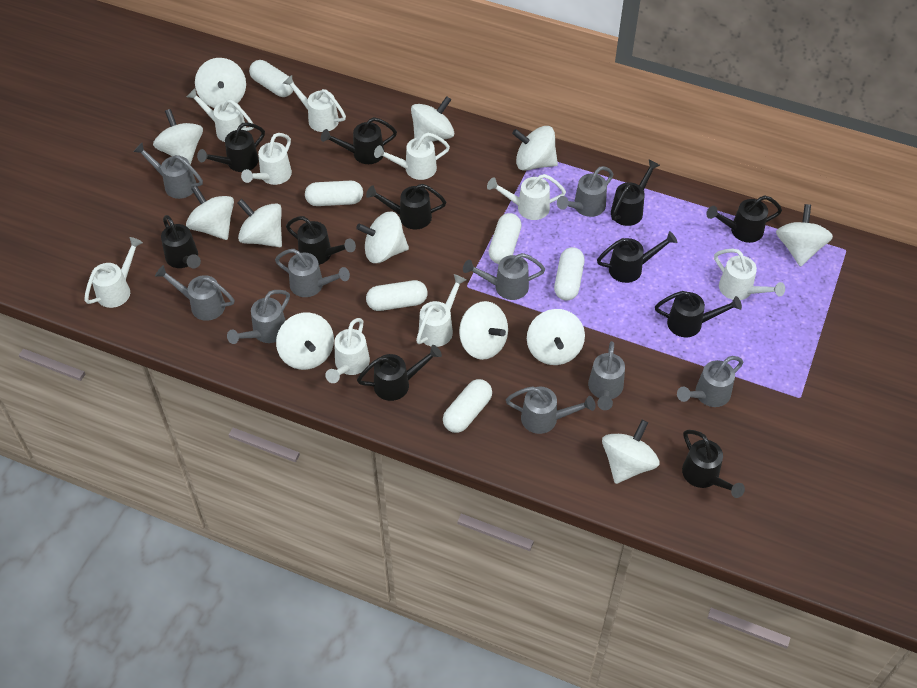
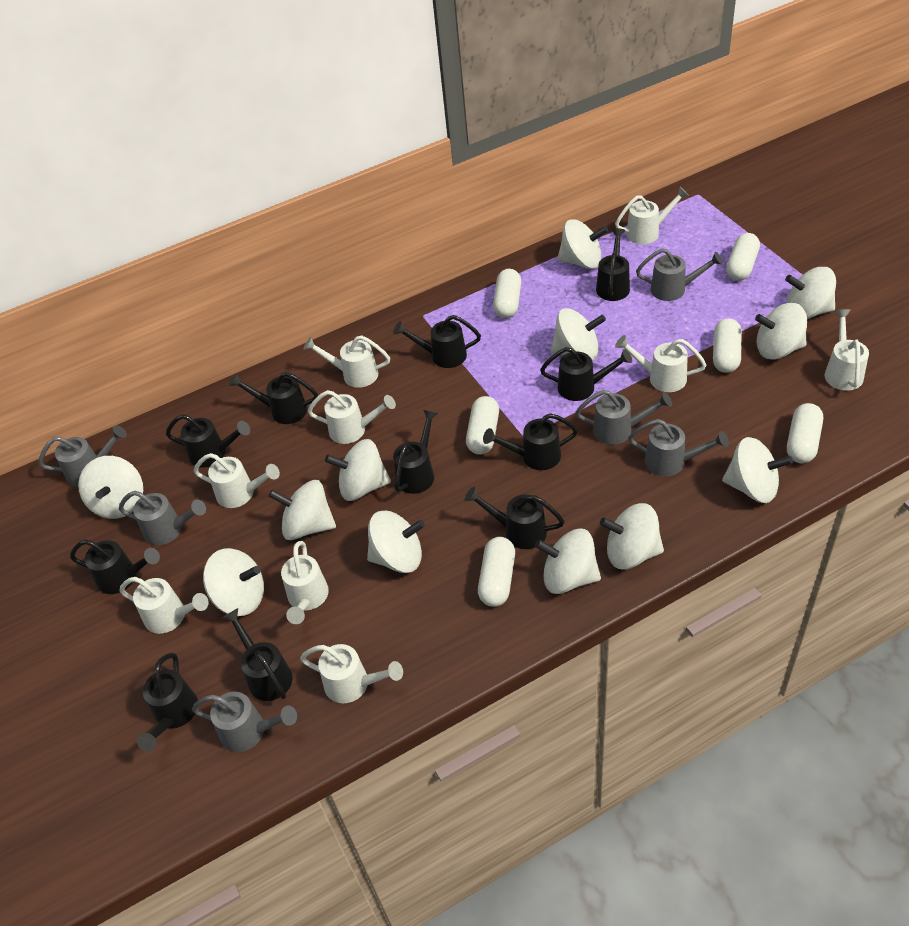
grey watering can: 9 -> 6

